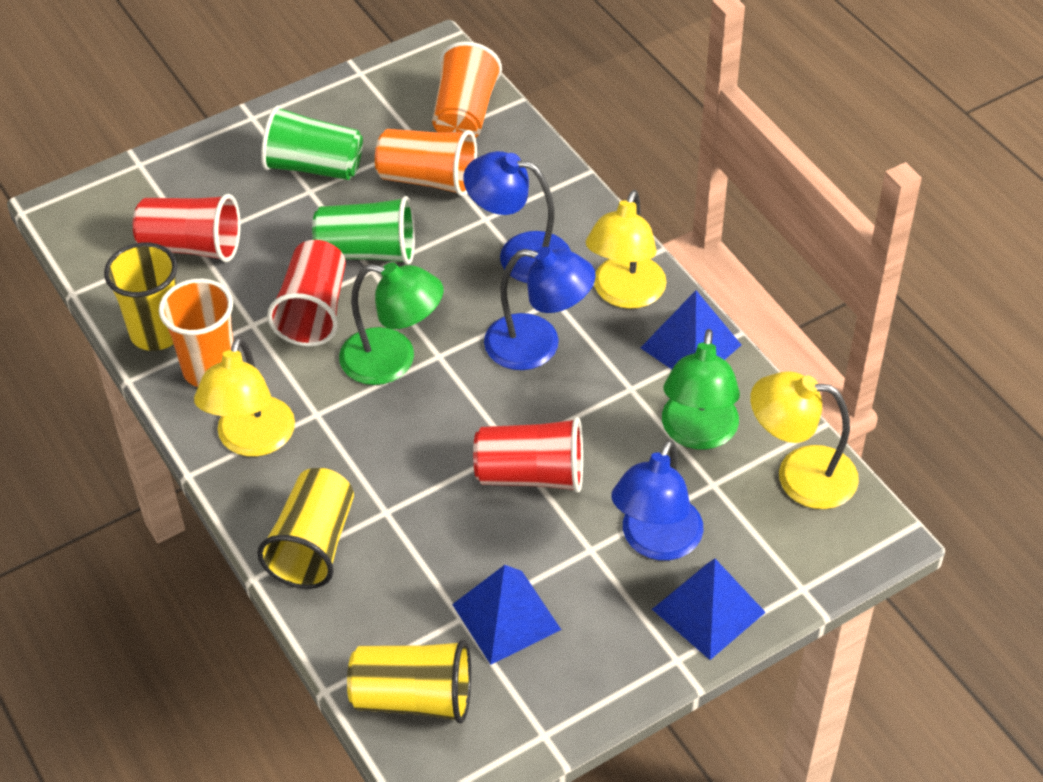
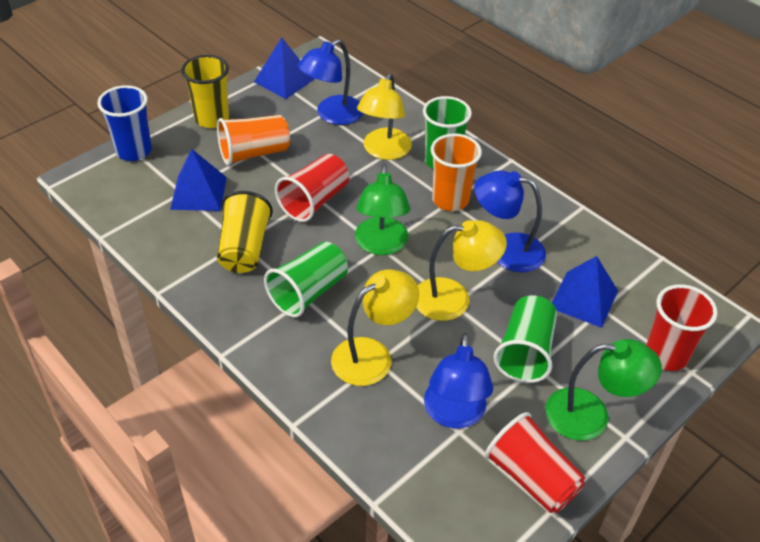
blue cup: 0 -> 1
green cup: 2 -> 3
orange cup: 3 -> 2
yellow cup: 3 -> 2

